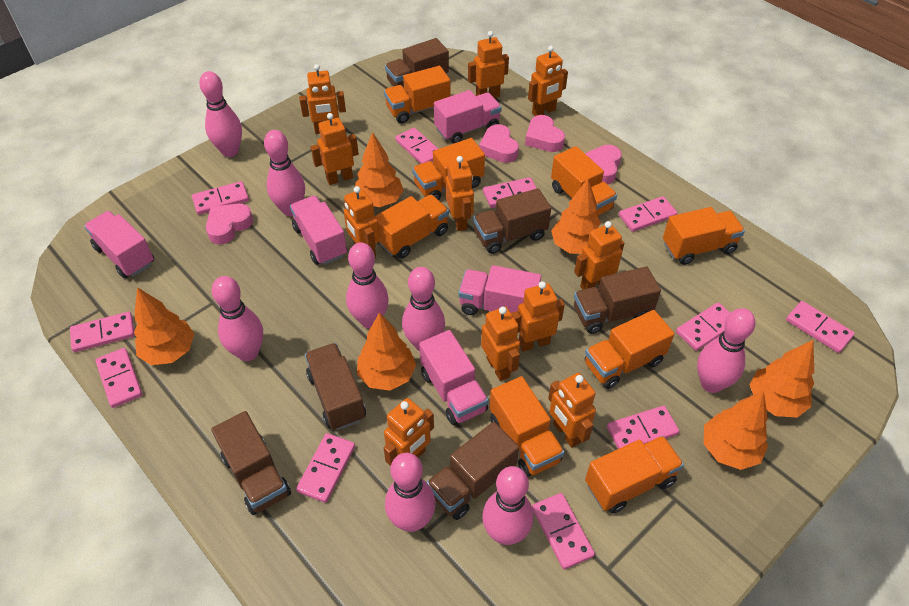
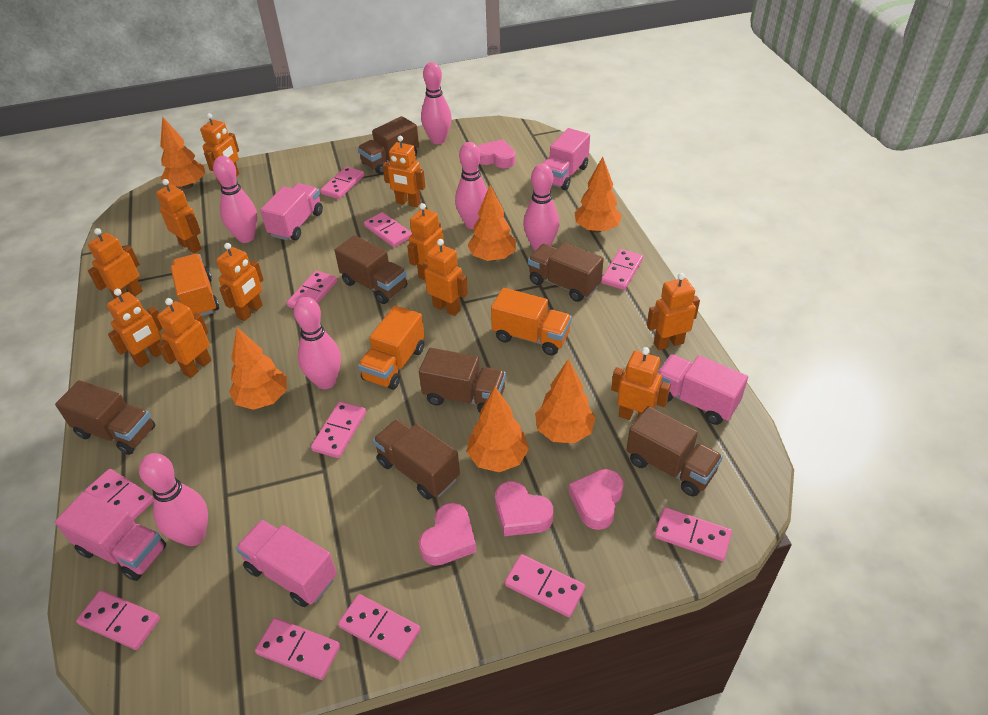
brown truck: 6 -> 7
orange truck: 8 -> 3
pink bowling pin: 8 -> 6

